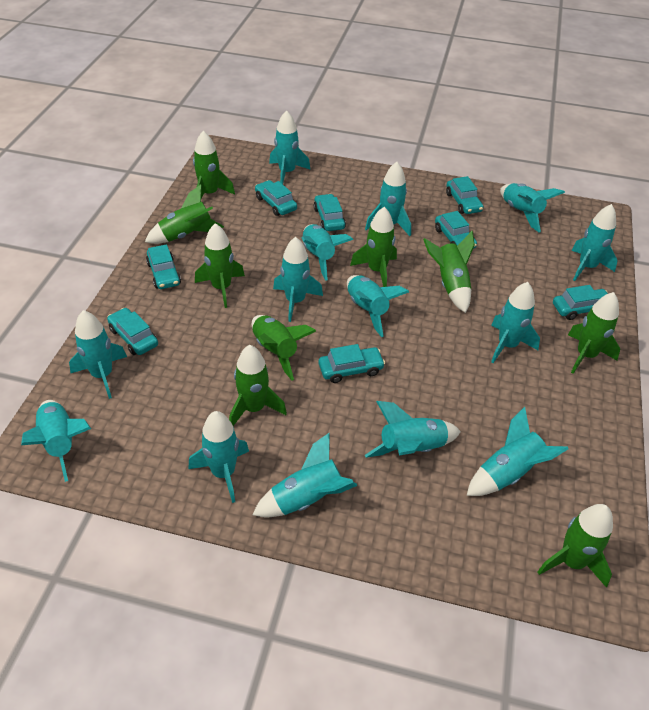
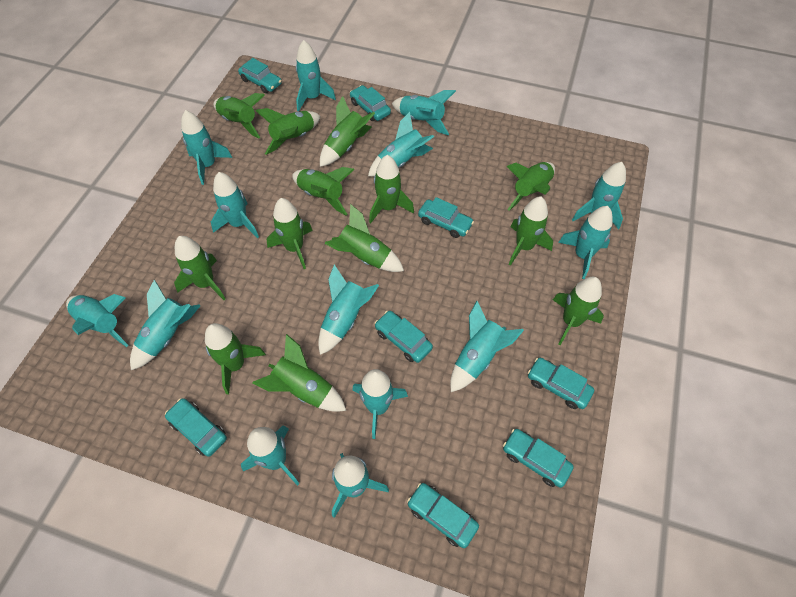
green rocket: 9 -> 13

